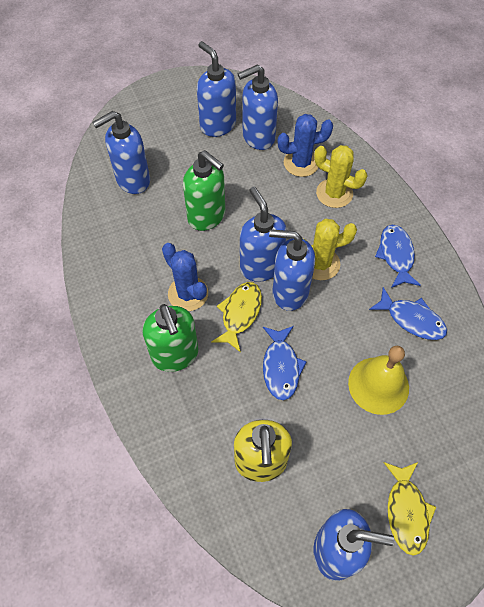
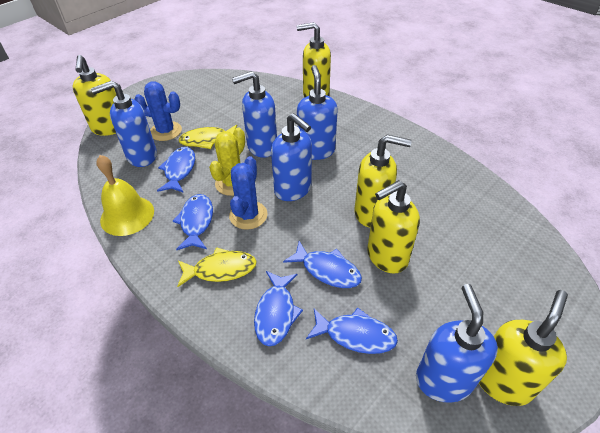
blue fish: 3 -> 5
blue soap dispenser: 6 -> 5
green soap dispenser: 2 -> 0
yellow cactus: 2 -> 1
yellow soap dispenser: 1 -> 5

